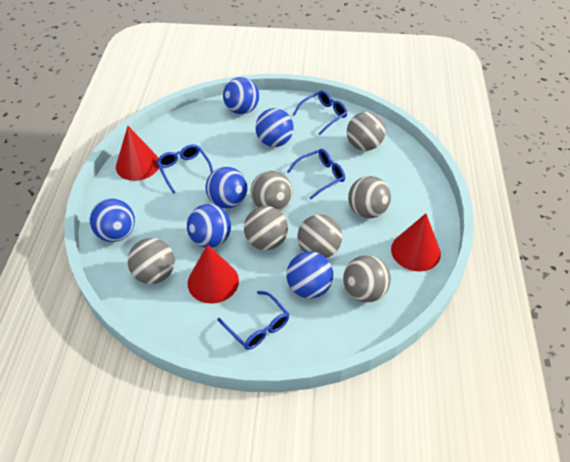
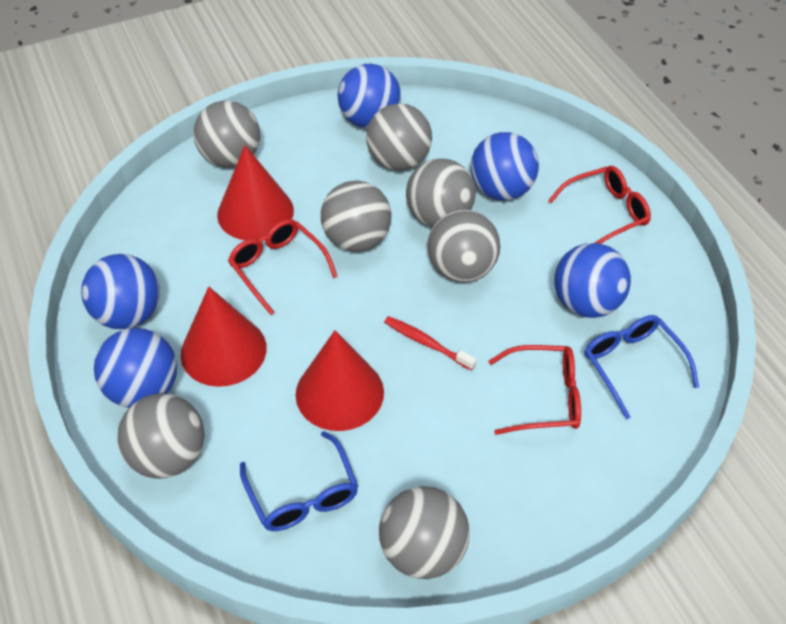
blue ball: 6 -> 5
blue glasses: 4 -> 2
red glasses: 0 -> 3
red toothbrush: 0 -> 1

